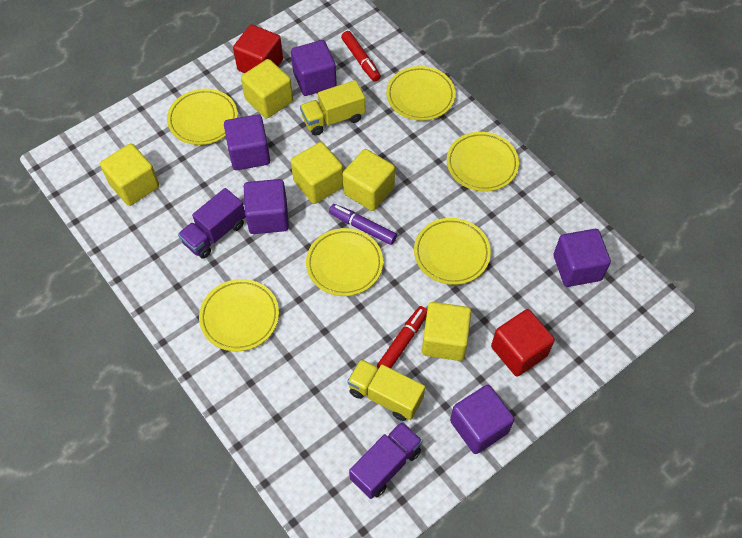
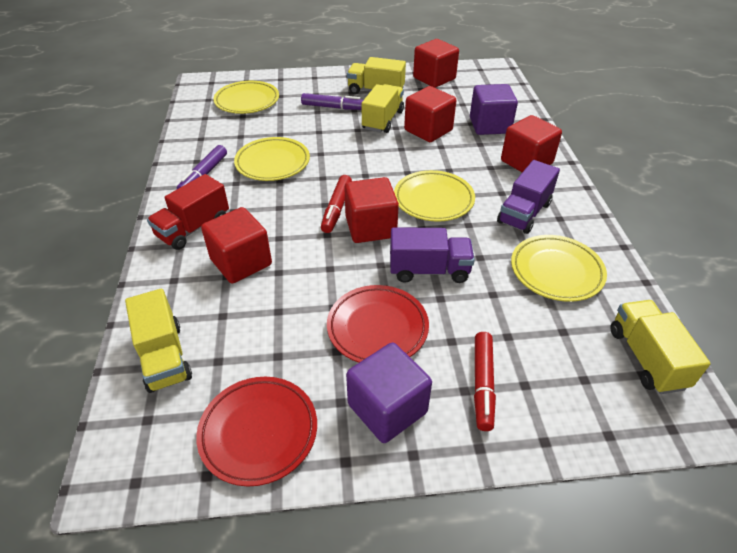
purple cube: 5 -> 2
purple marker: 1 -> 2
red cube: 2 -> 5
red plate: 0 -> 2
red truck: 0 -> 1
yellow cube: 5 -> 0
yellow plate: 6 -> 4
yellow truck: 2 -> 4

